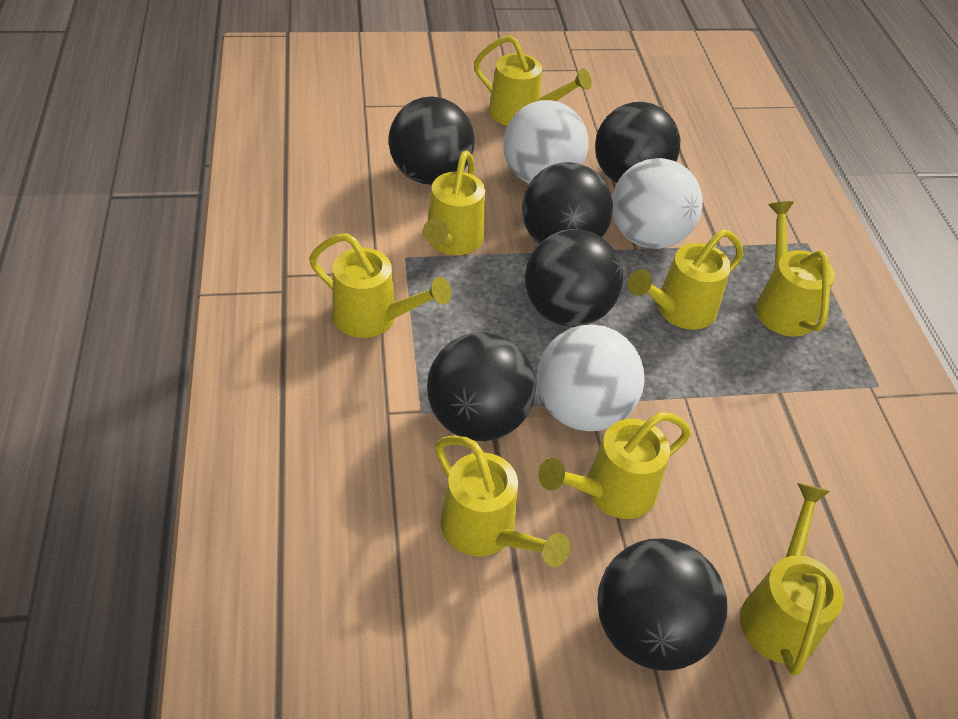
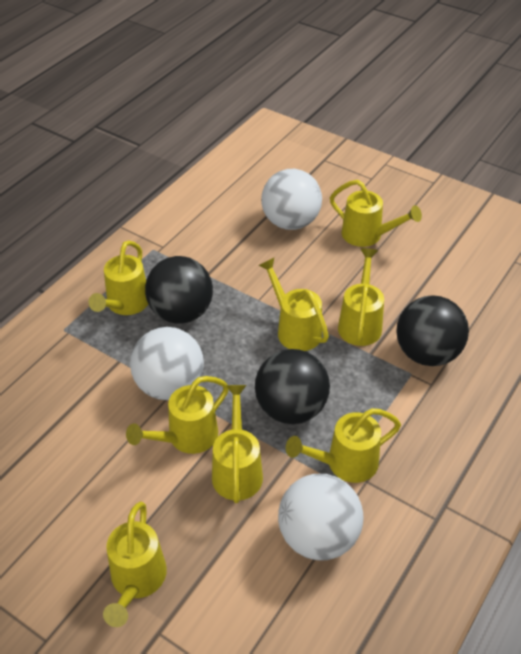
black ball: 6 -> 3

